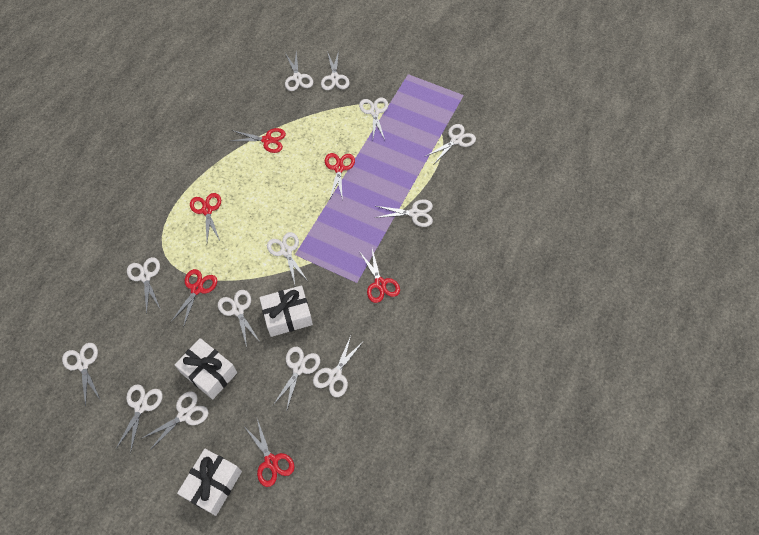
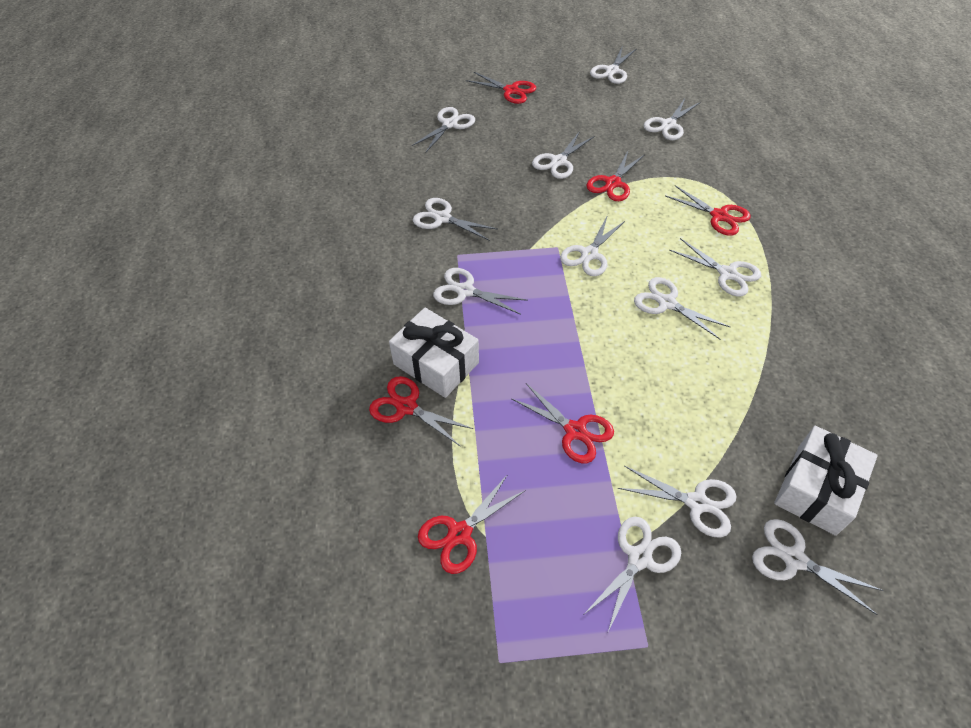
white gift: 3 -> 2
white scissors: 13 -> 12

